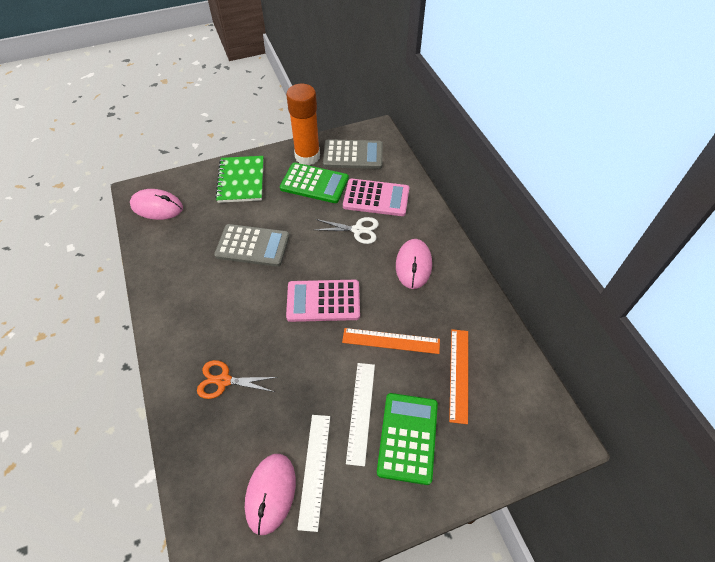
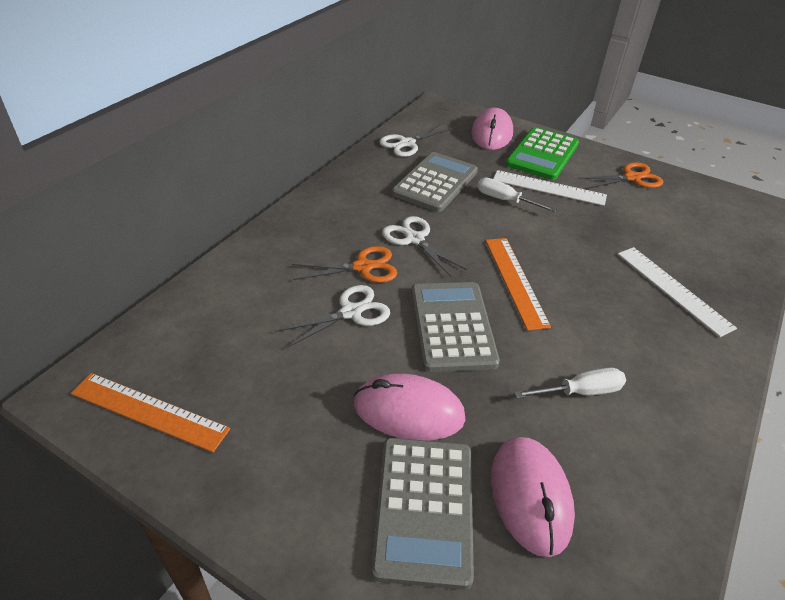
green calculator: 2 -> 1
green notebook: 1 -> 0
grey calculator: 2 -> 3
orange glue stick: 1 -> 0
orange scissors: 1 -> 2
pink calculator: 2 -> 0
white scissors: 1 -> 3
white screwdriver: 0 -> 2

